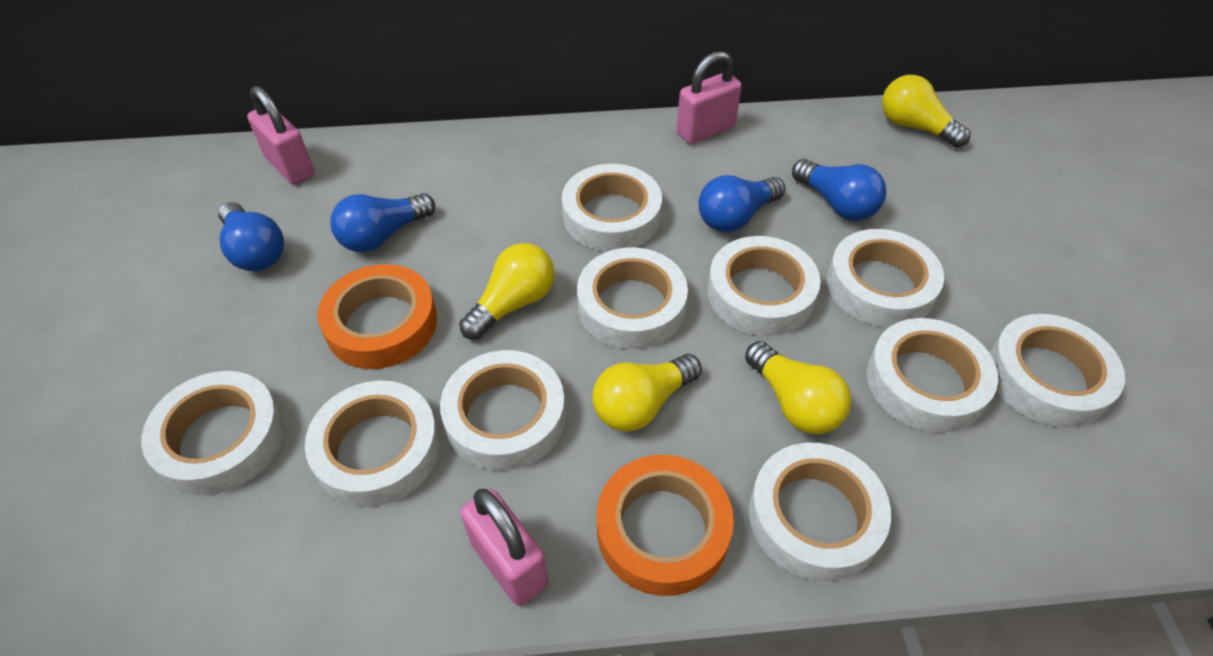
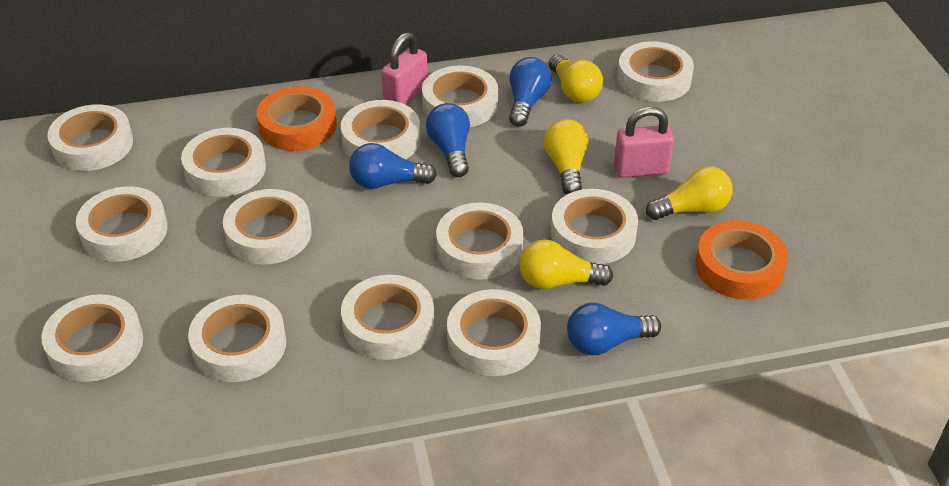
pink padlock: 3 -> 2
white tape: 10 -> 13

